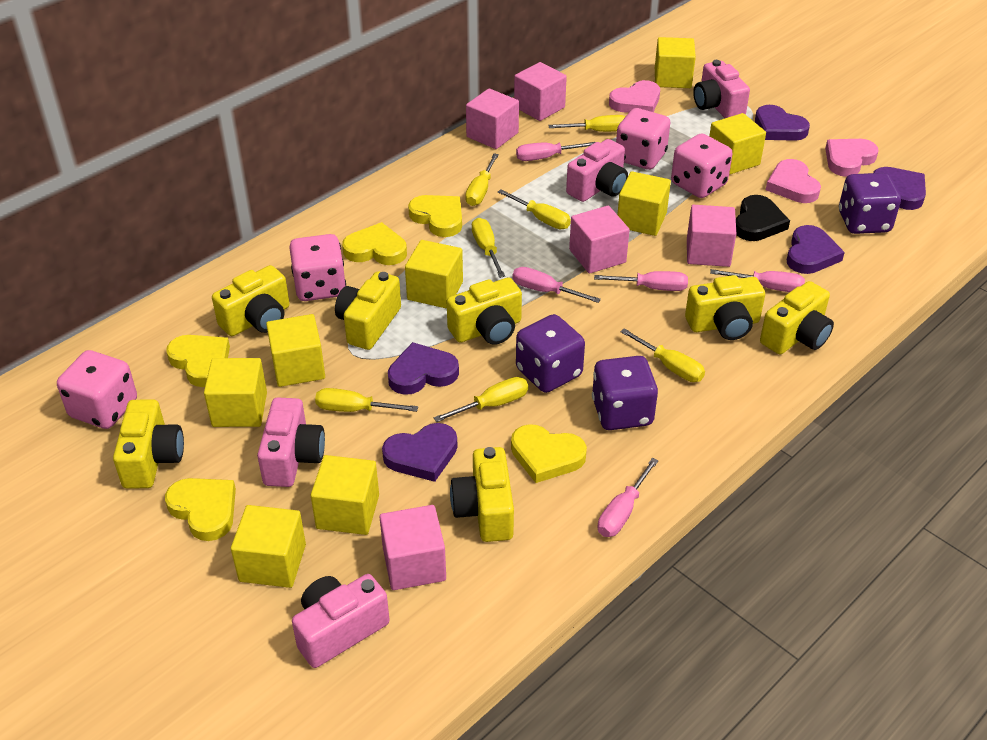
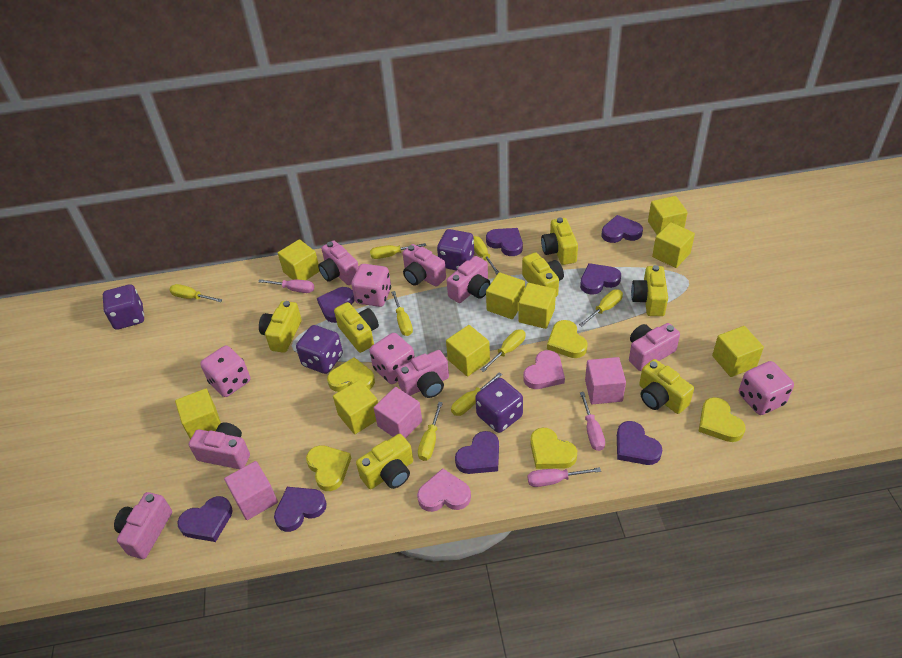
black heart: 1 -> 0
pink camera: 4 -> 7
pink cube: 5 -> 3
pink heart: 3 -> 2
pink screwdriver: 5 -> 3
purple dice: 3 -> 4
purple heart: 5 -> 8
yellow cube: 8 -> 9
yellow screwdriver: 7 -> 8

